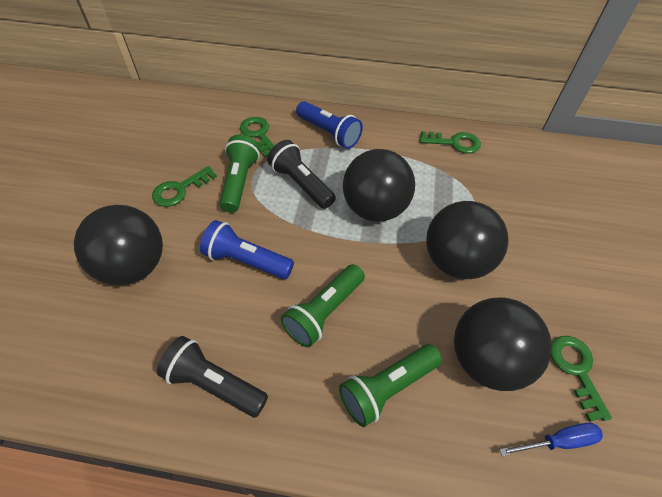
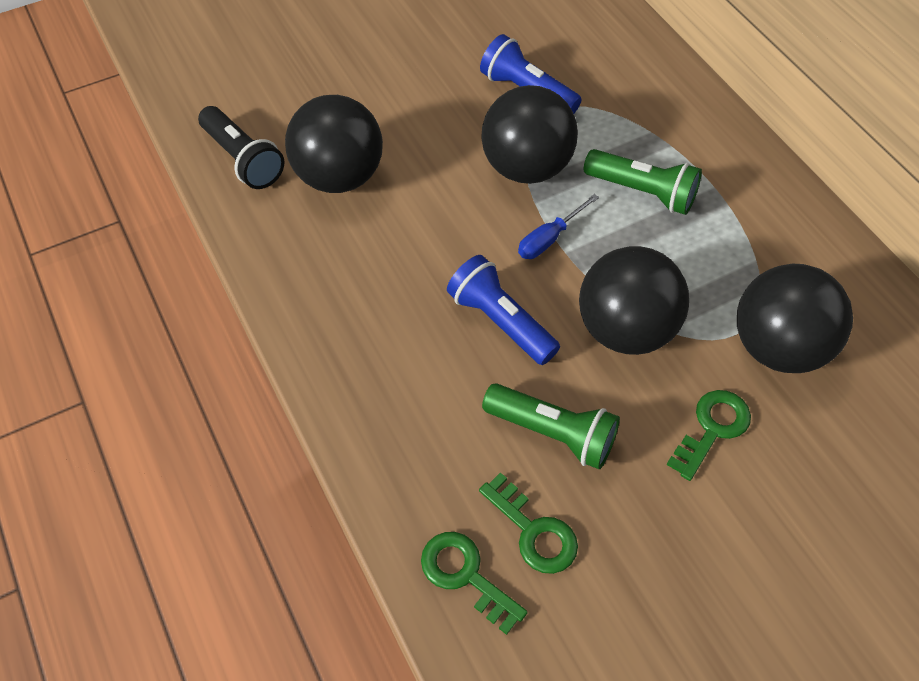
black flashlight: 2 -> 1
green flashlight: 3 -> 2
green key: 4 -> 3

